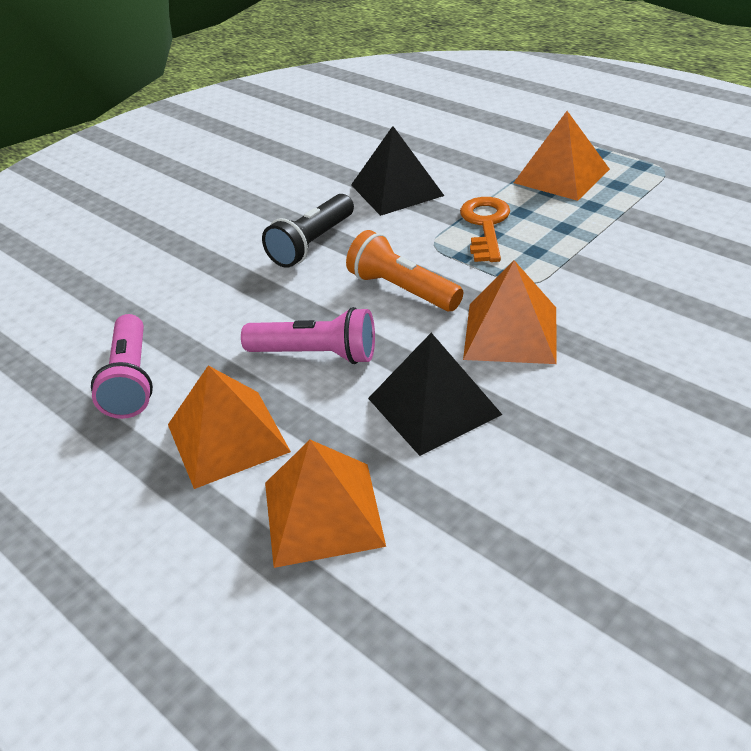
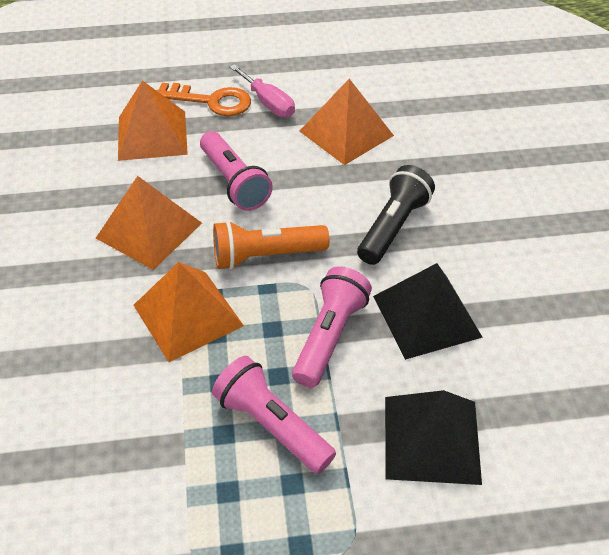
pink flashlight: 2 -> 3
pink screwdriver: 0 -> 1

